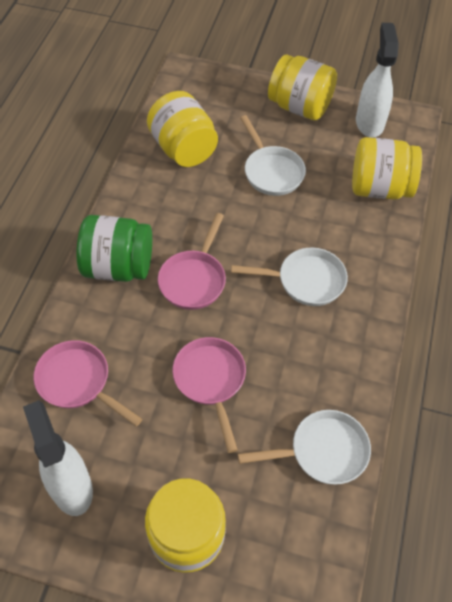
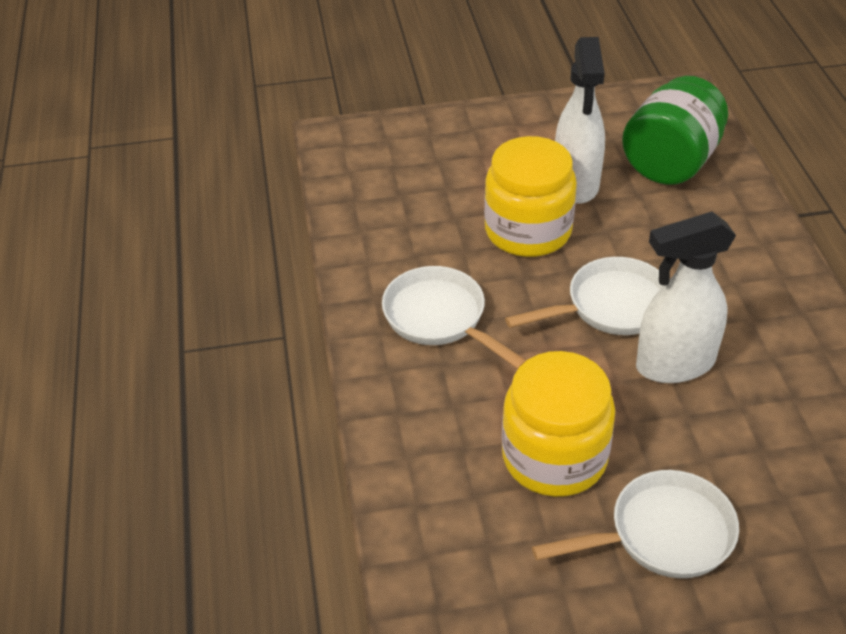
pink pan: 3 -> 0
yellow jar: 4 -> 2

